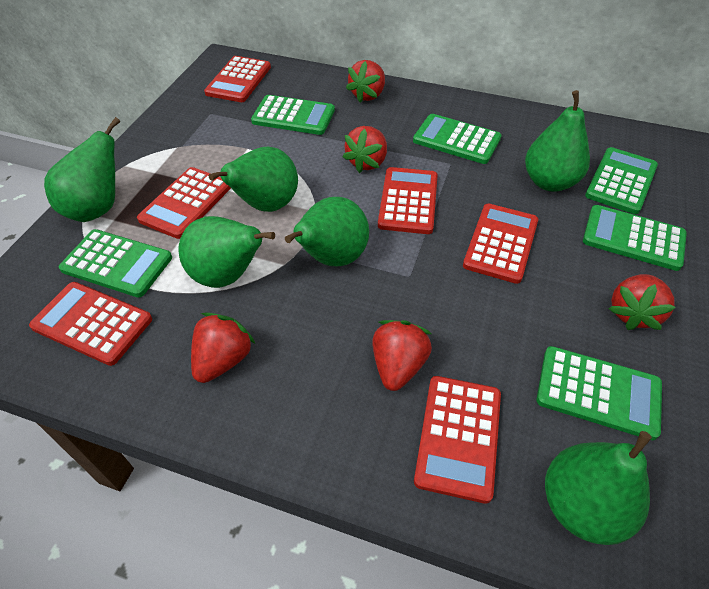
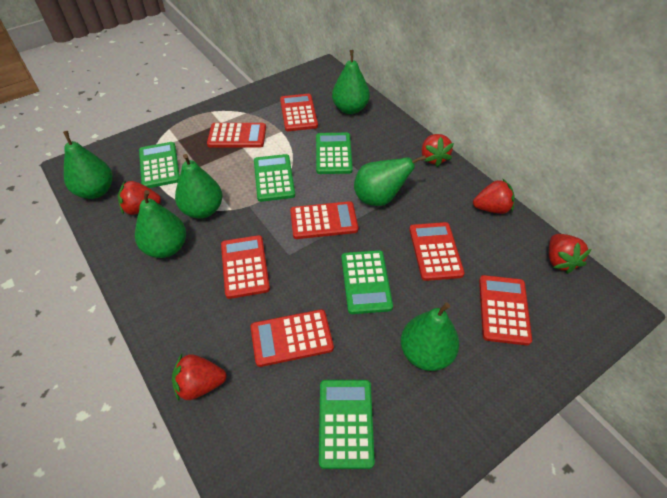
green calculator: 6 -> 5
red calculator: 6 -> 7

